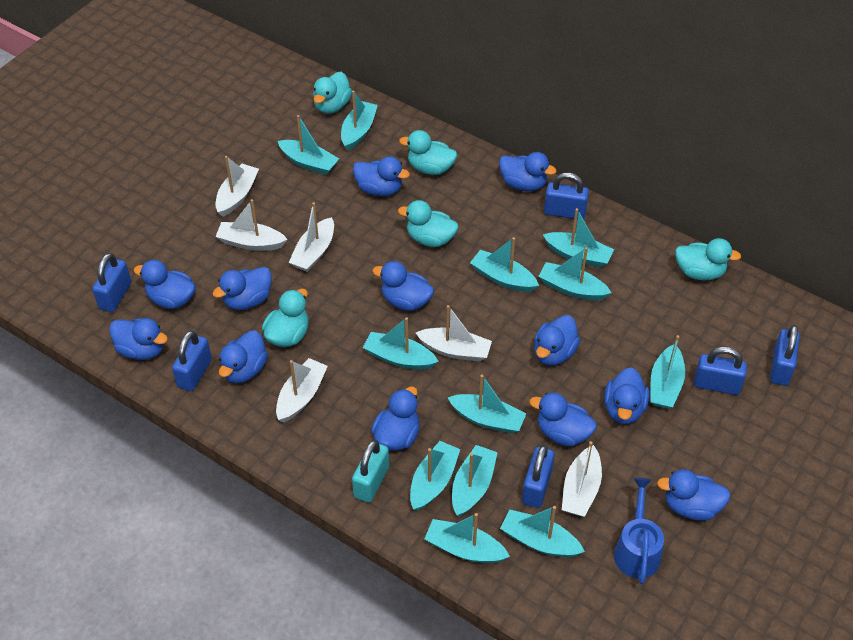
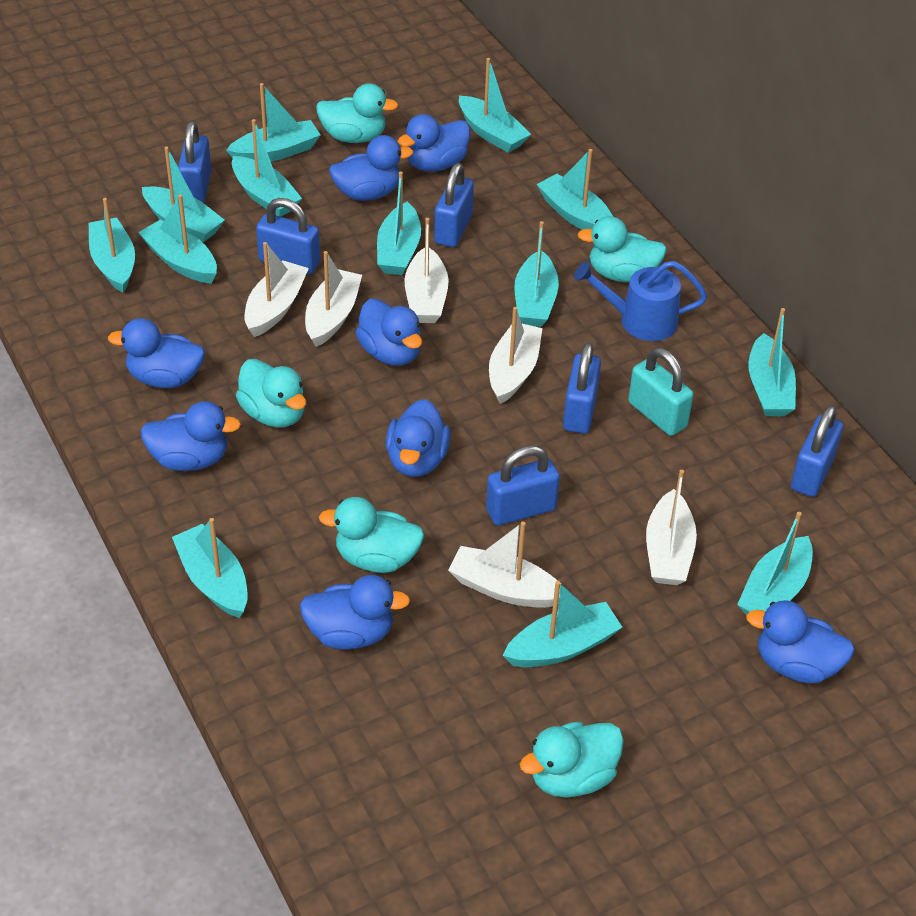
blue duck: 12 -> 8
turquoise boat: 12 -> 13

